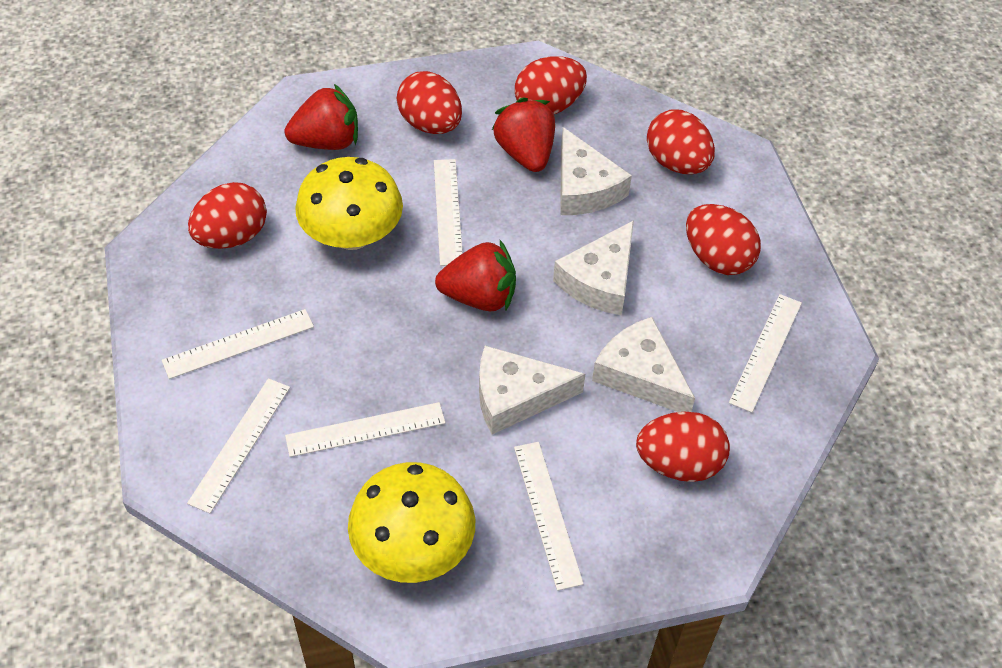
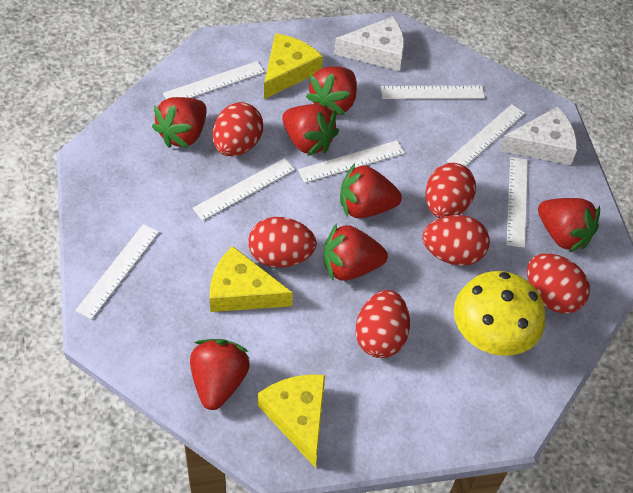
red strawberry: 3 -> 7
white cheese: 4 -> 2
white ruler: 6 -> 7
yellow cheese: 0 -> 3
yellow mushroom: 2 -> 1

